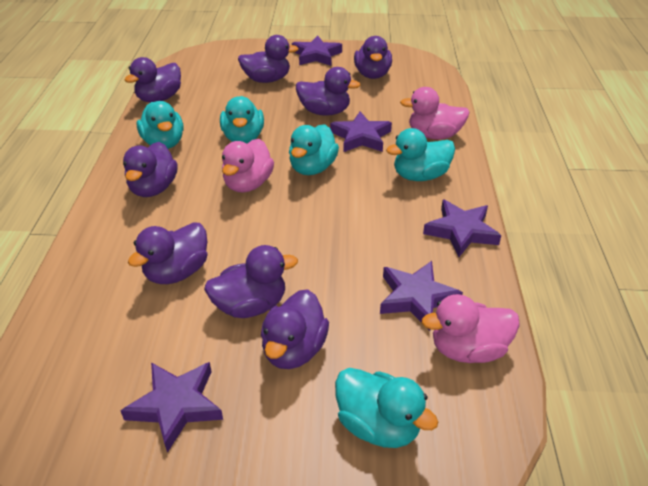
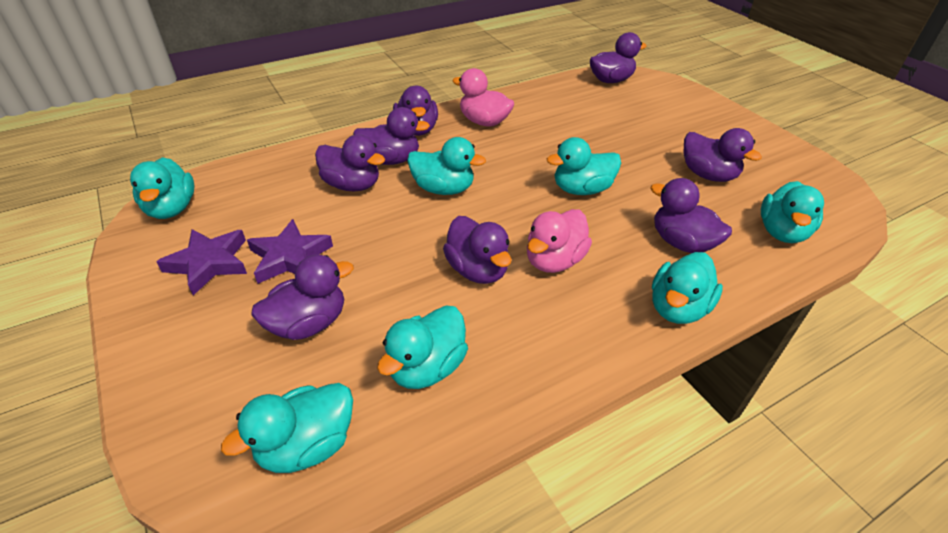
pink duck: 3 -> 2
purple star: 5 -> 2
turquoise duck: 5 -> 7

